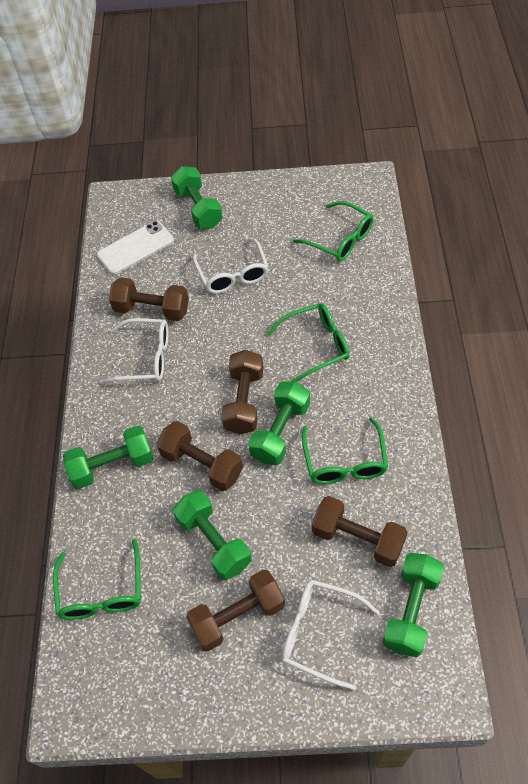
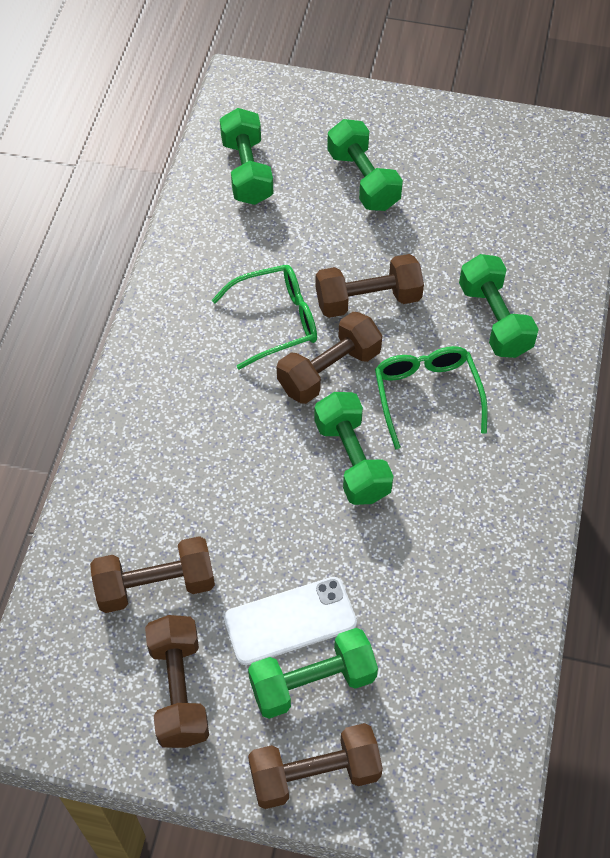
green glasses: 4 -> 2
white glasses: 3 -> 0

